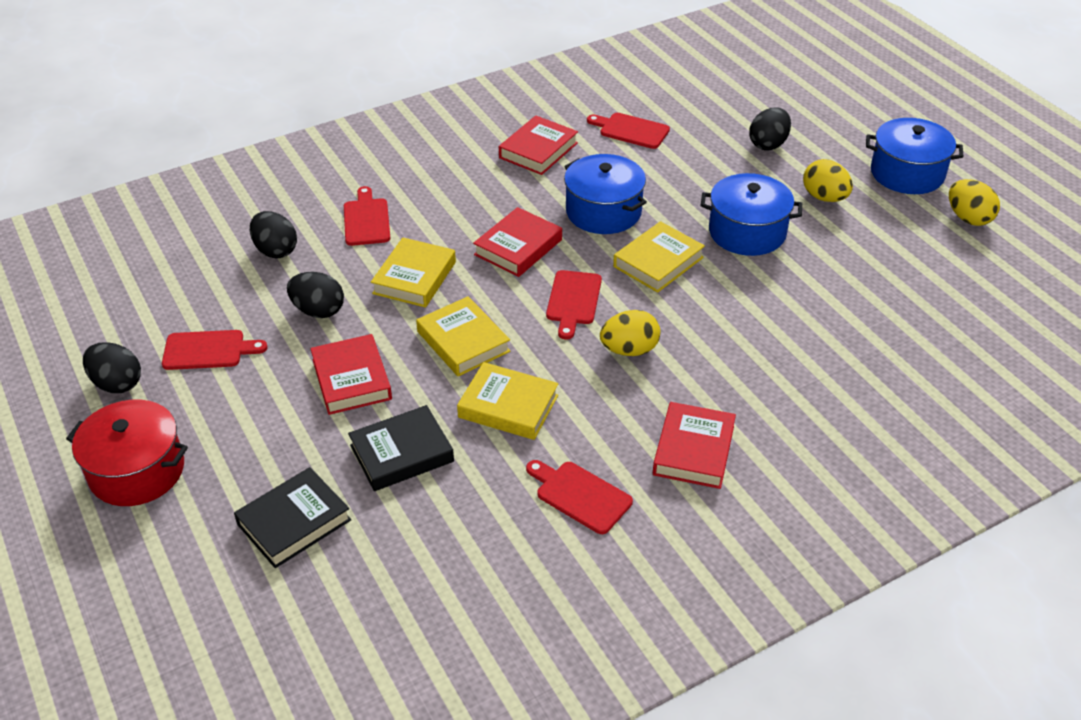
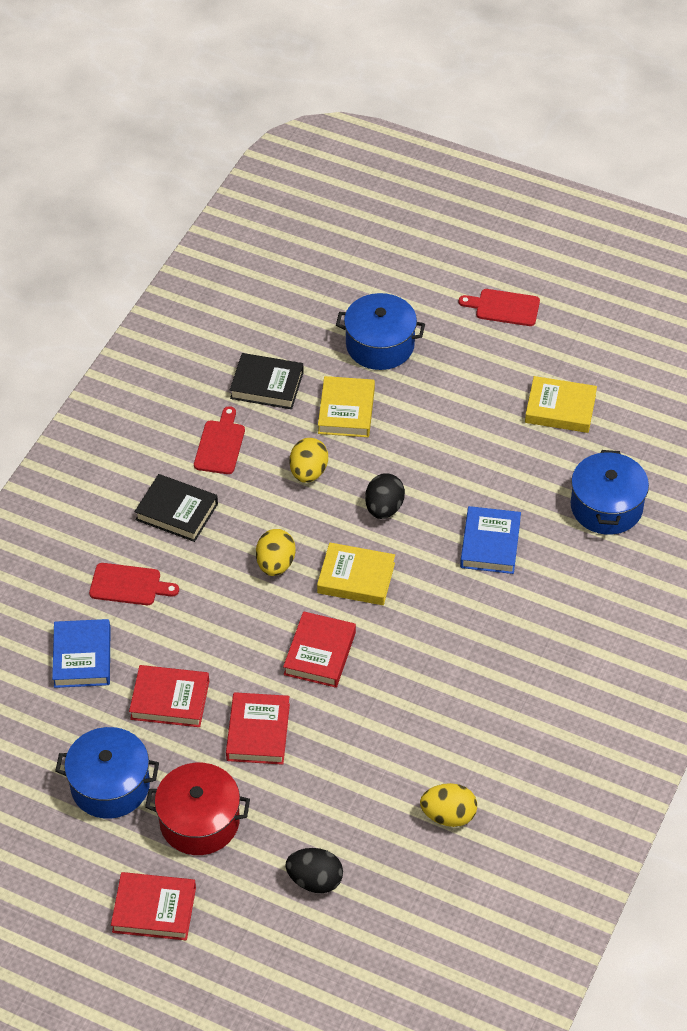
black egg: 4 -> 2
blue book: 0 -> 2
red cutting board: 5 -> 3
yellow book: 4 -> 3

